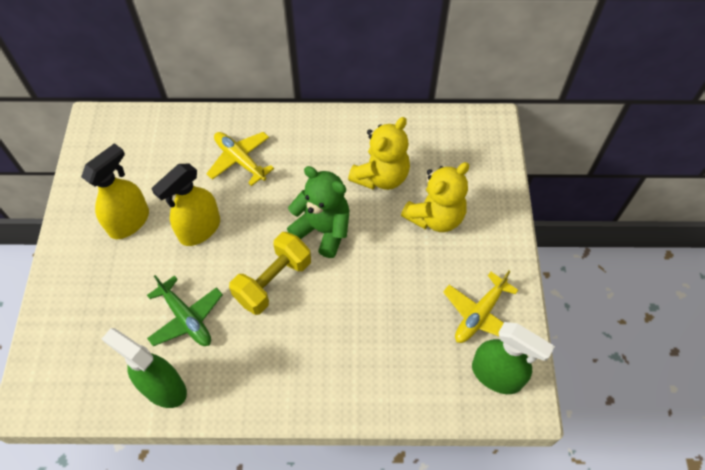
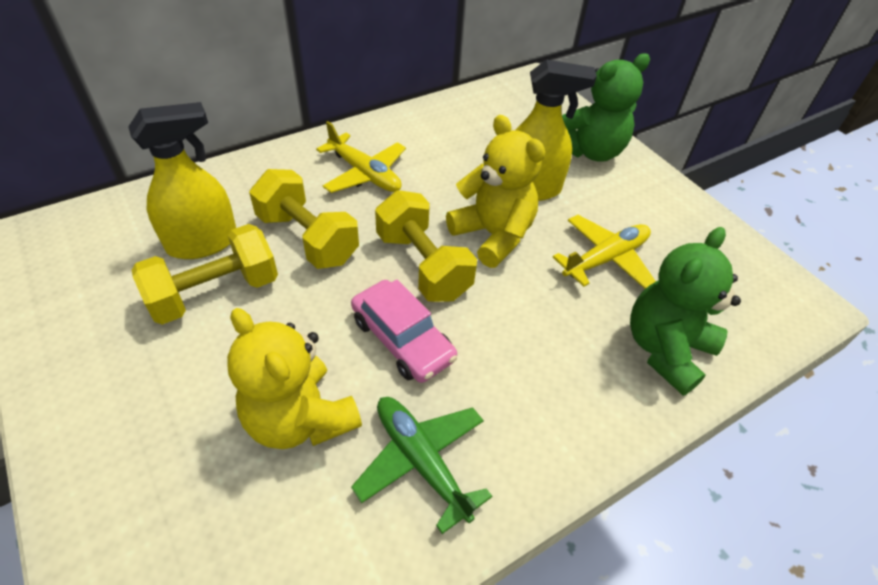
green spray bottle: 2 -> 0
green teddy bear: 1 -> 2
pink car: 0 -> 1
yellow dumbbell: 1 -> 3

